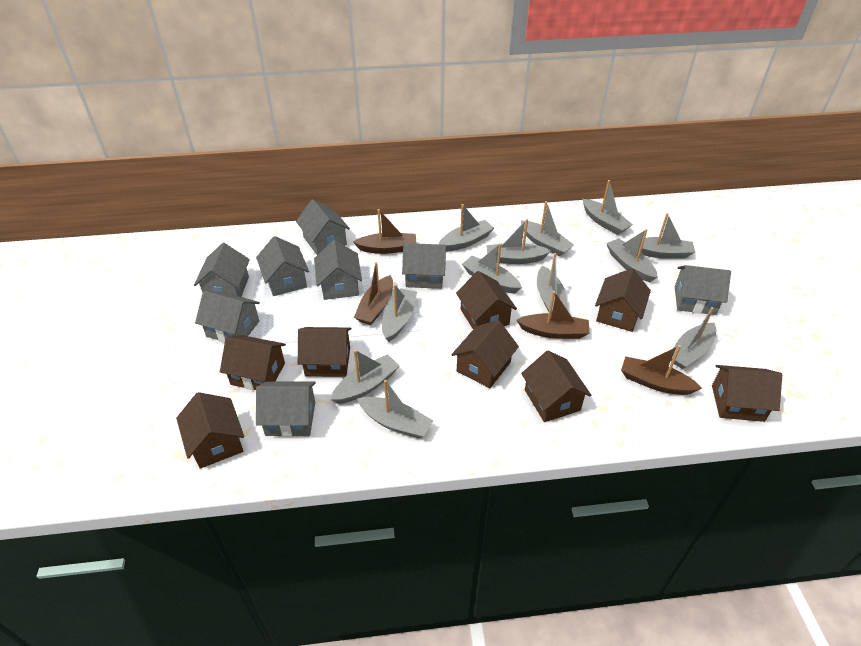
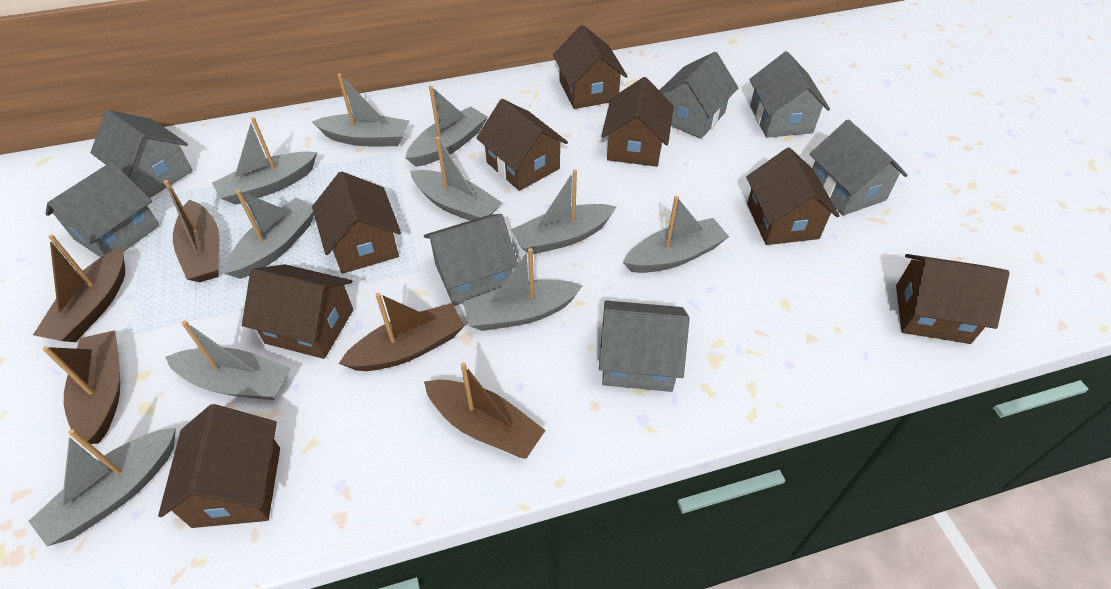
brown boat: 4 -> 5
grey boat: 12 -> 10
grey house: 8 -> 7

